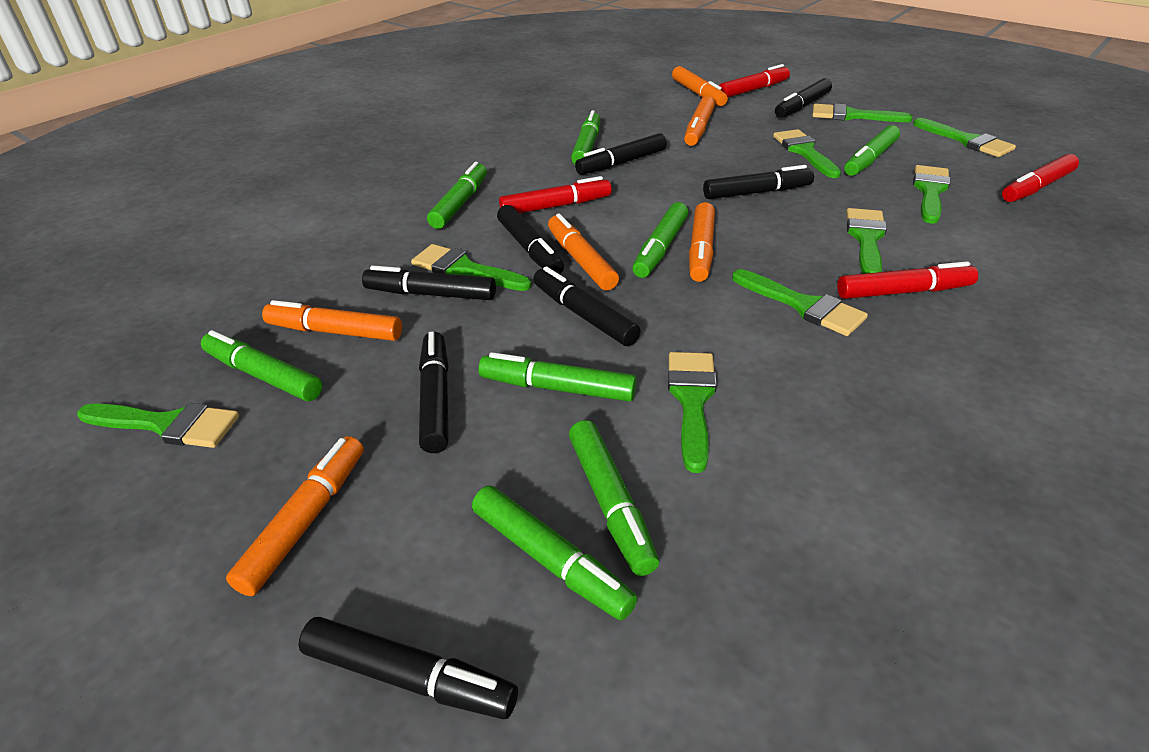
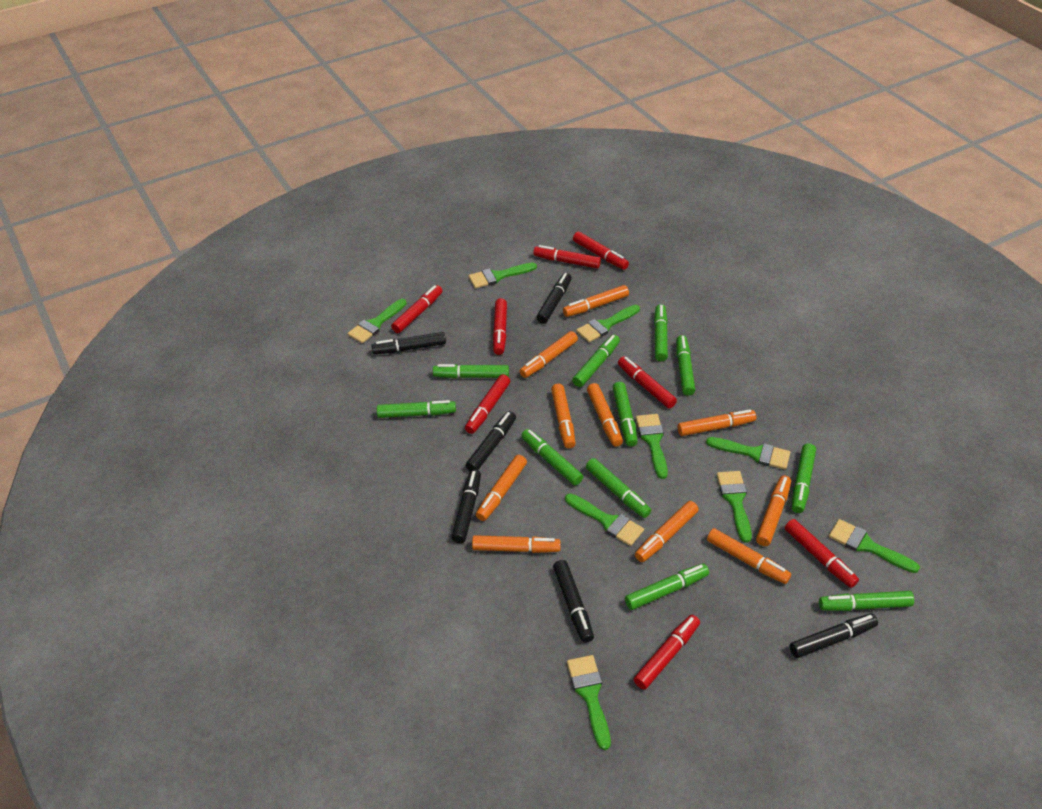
black marker: 8 -> 6
green marker: 8 -> 11
orange marker: 6 -> 10
red marker: 4 -> 8

